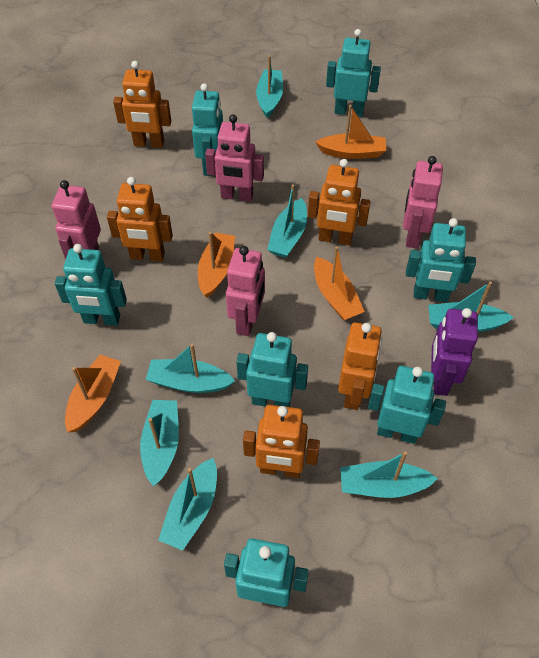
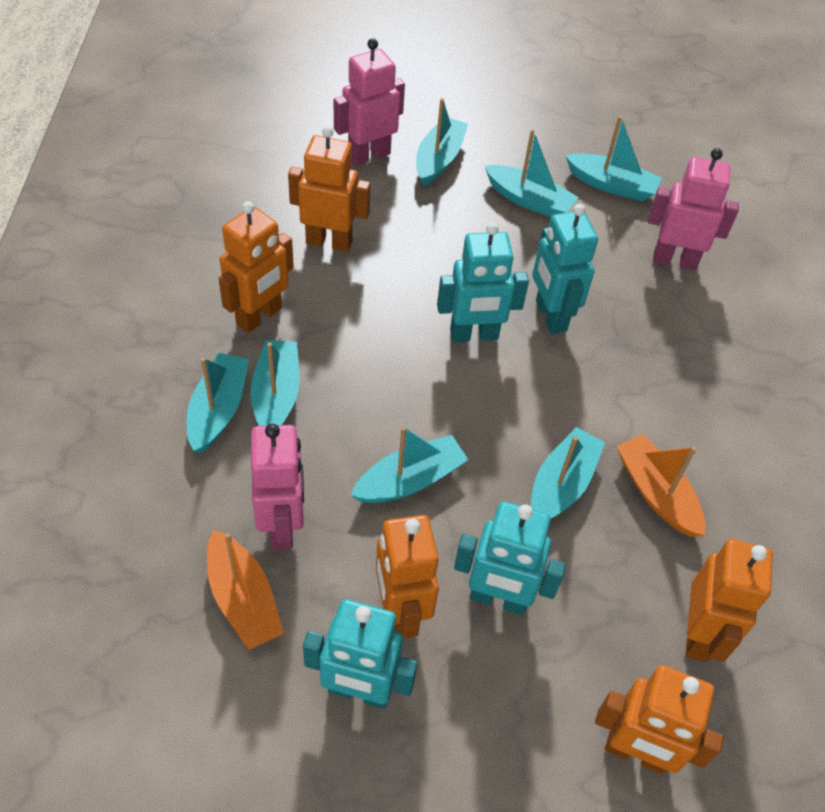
orange boat: 4 -> 2
pink robot: 4 -> 3
purple robot: 1 -> 0
turquoise robot: 7 -> 4

